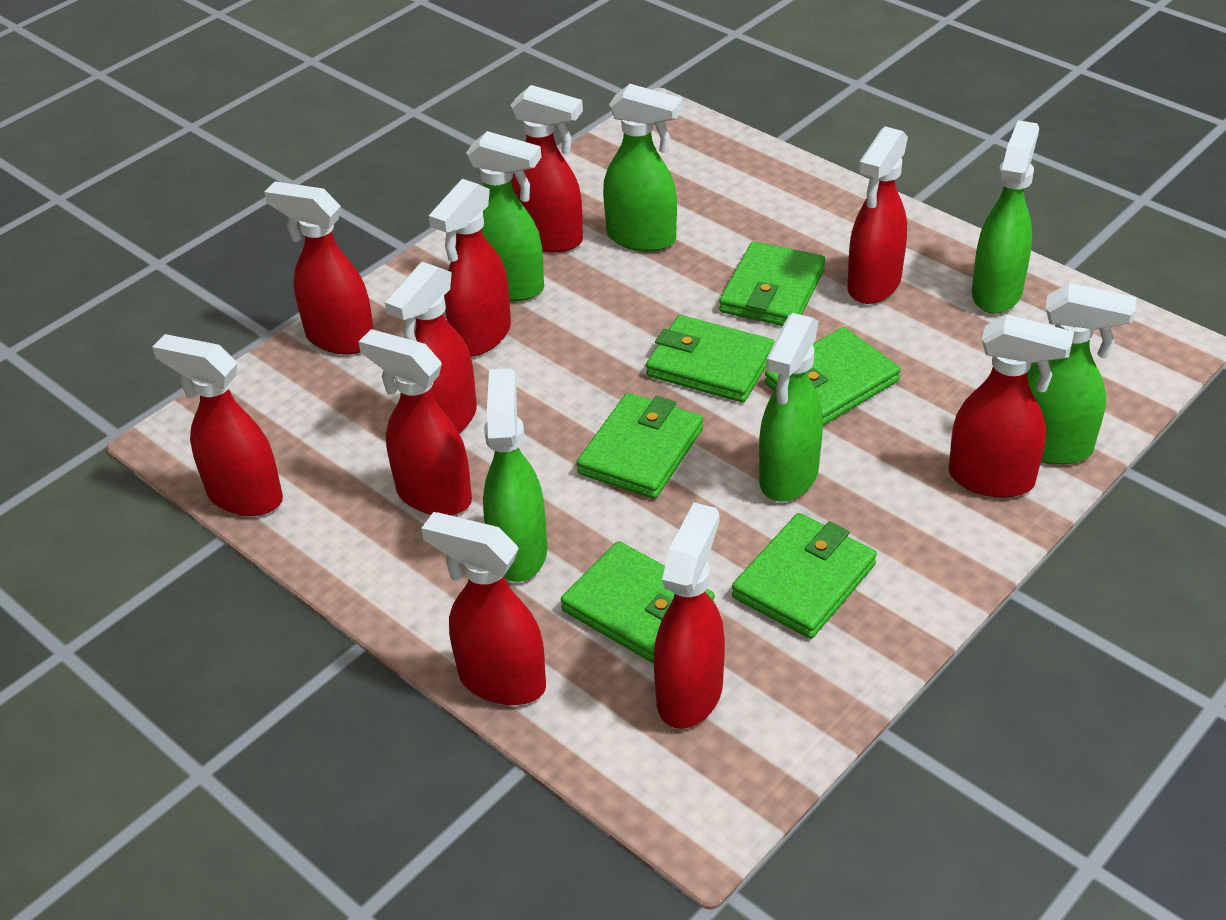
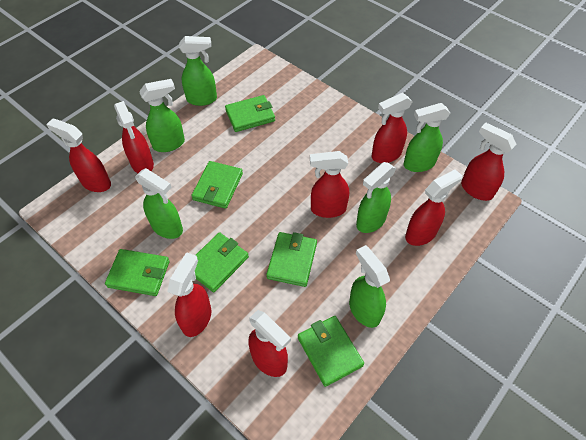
red spray bottle: 10 -> 8

